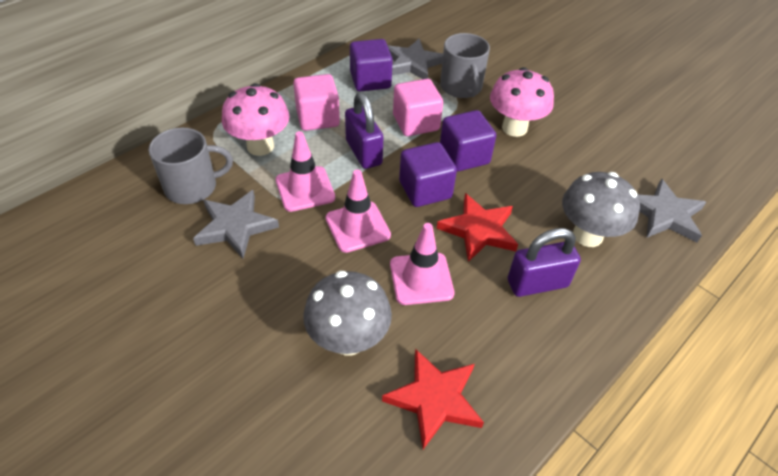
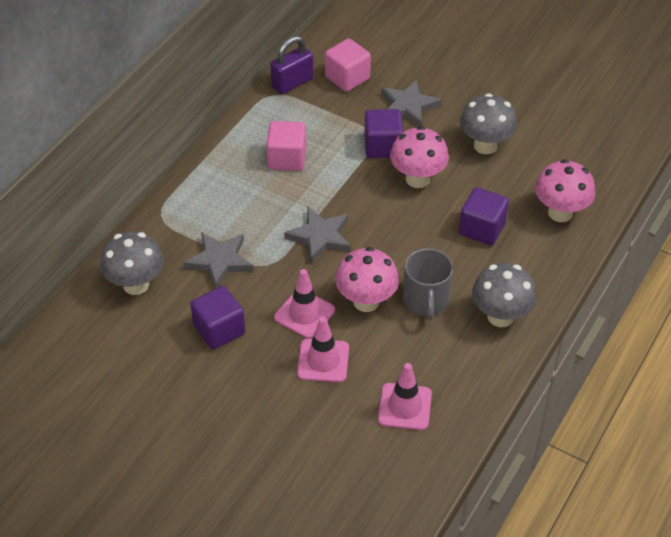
grey mug: 2 -> 1
grey mushroom: 2 -> 3
pink mushroom: 2 -> 3
purple padlock: 2 -> 1
red star: 2 -> 0

